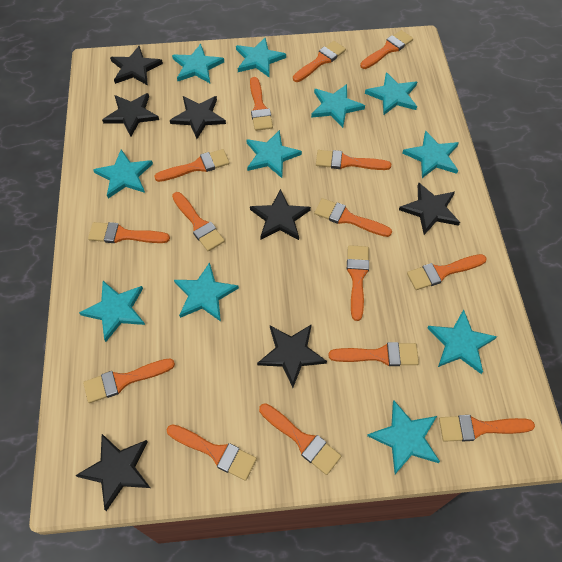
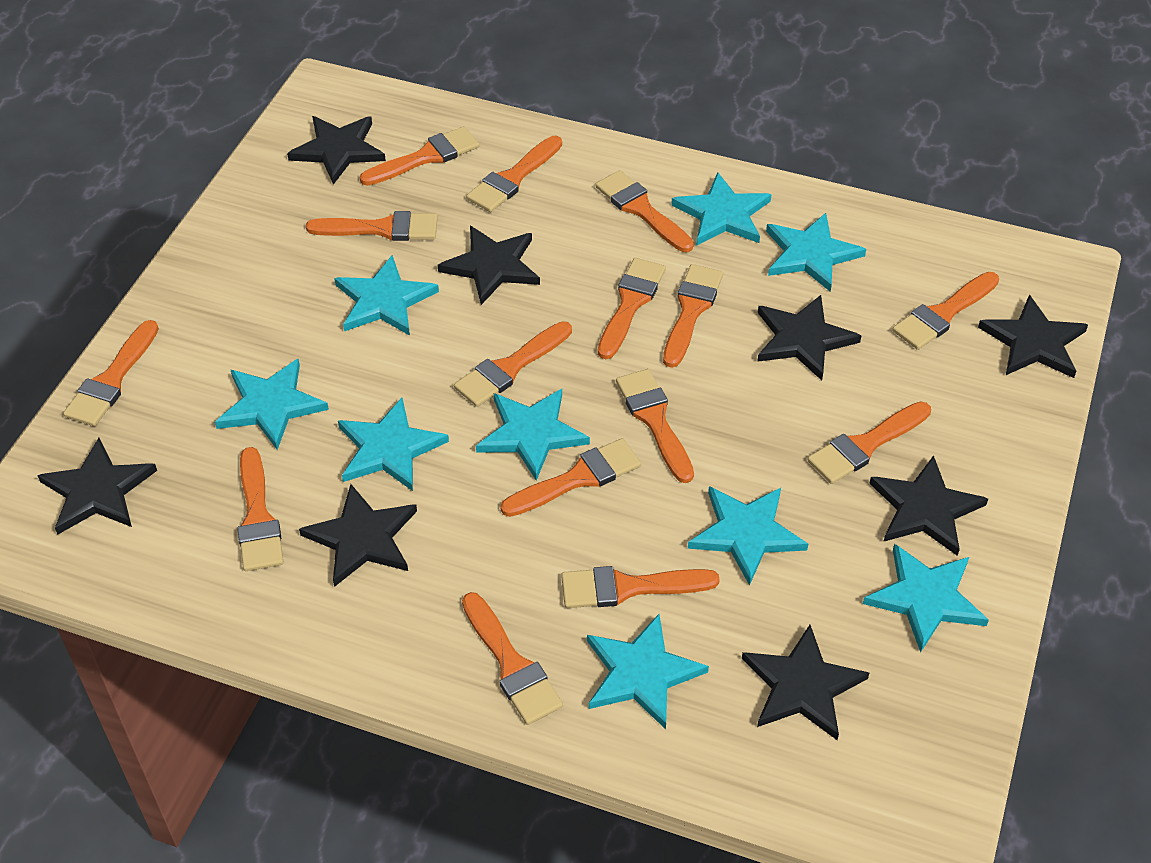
black star: 7 -> 8
turquoise star: 11 -> 9

